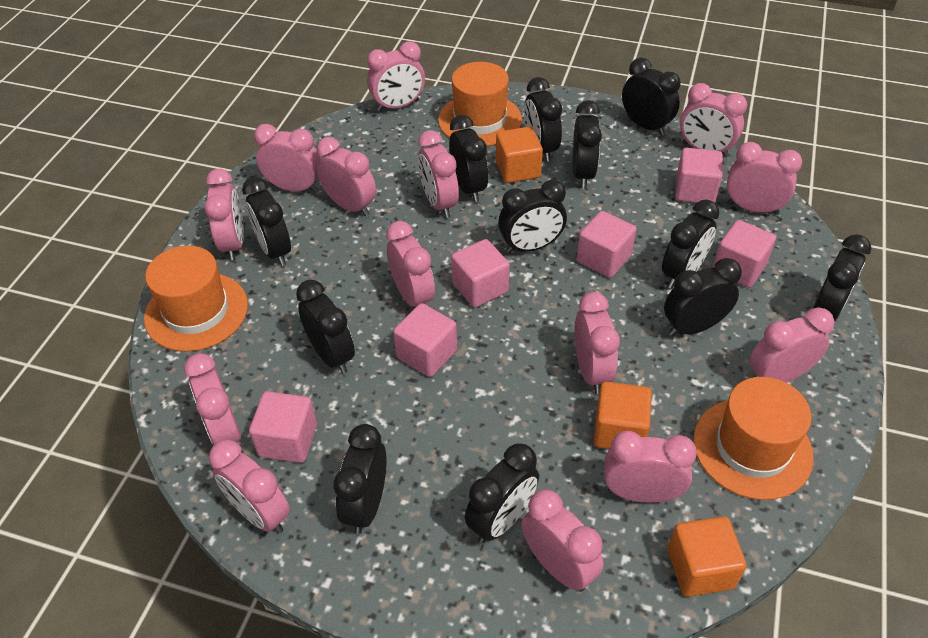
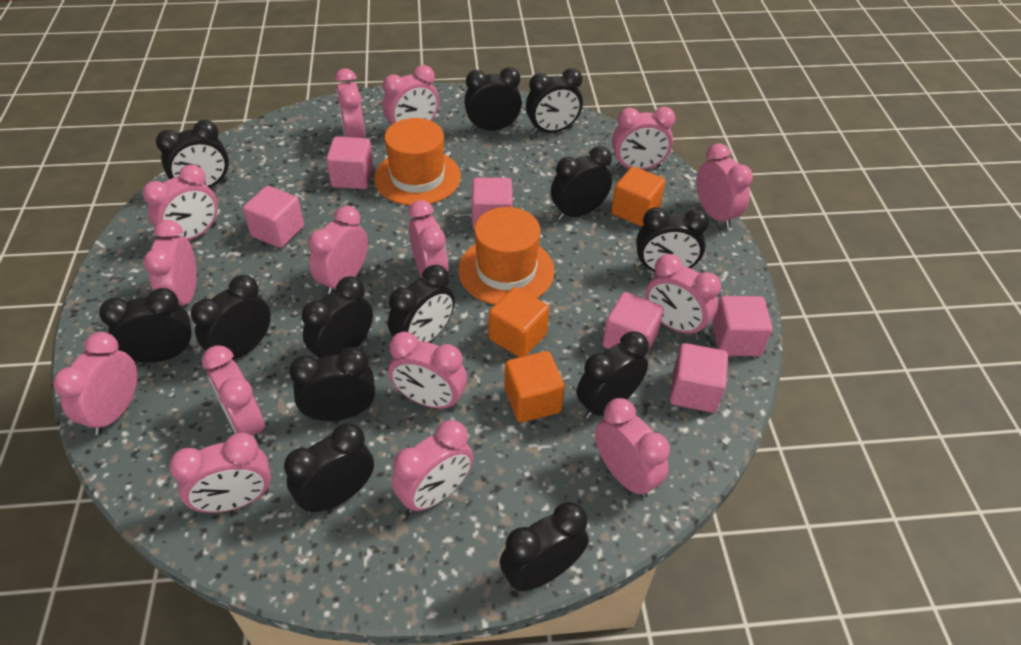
black clock: 12 -> 13
orange hat: 3 -> 2
pink clock: 14 -> 15

